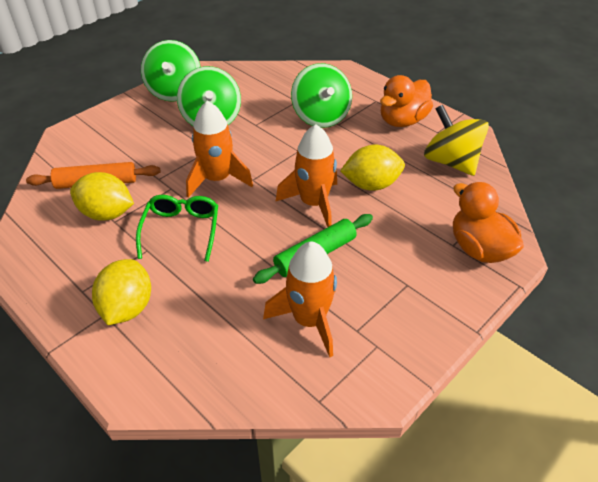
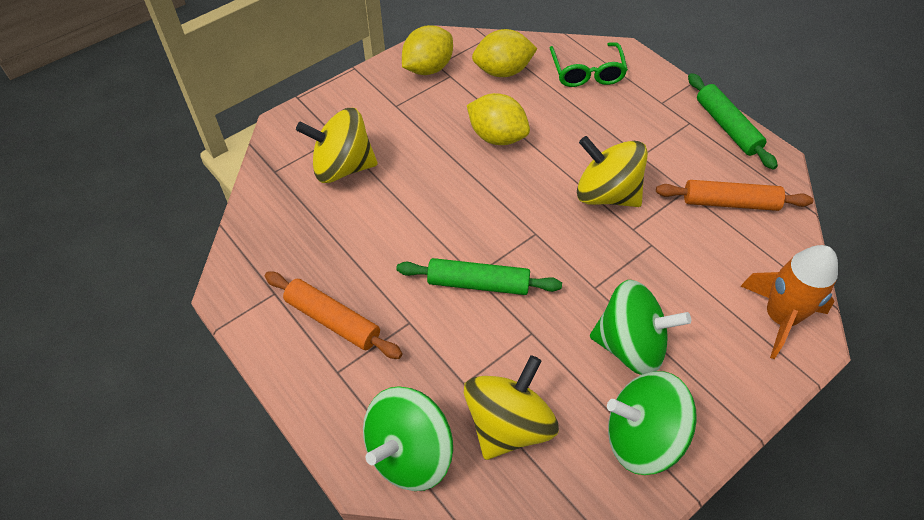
green rolling pin: 1 -> 2
orange duck: 2 -> 0
orange rocket: 3 -> 1
orange rolling pin: 1 -> 2
yellow spinning top: 1 -> 3

